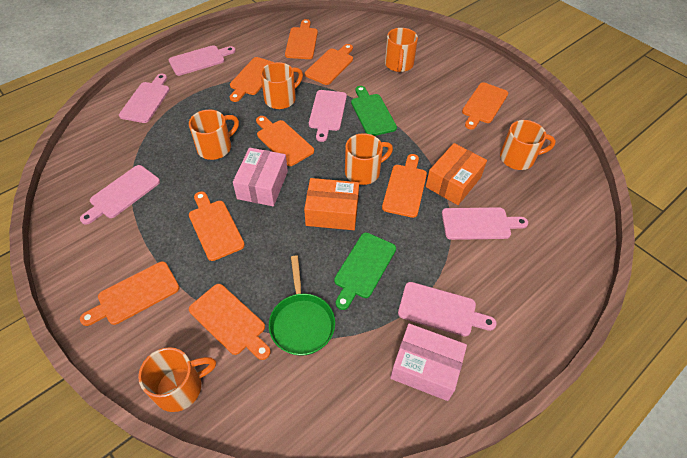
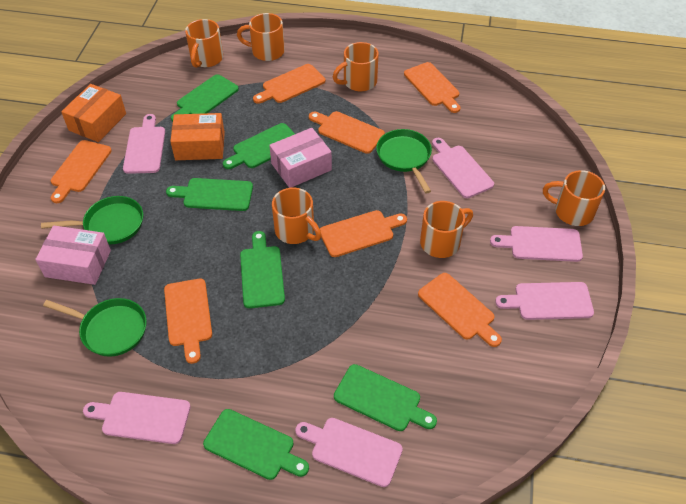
green cutting board: 2 -> 6
green pan: 1 -> 3
orange cutting board: 9 -> 7

